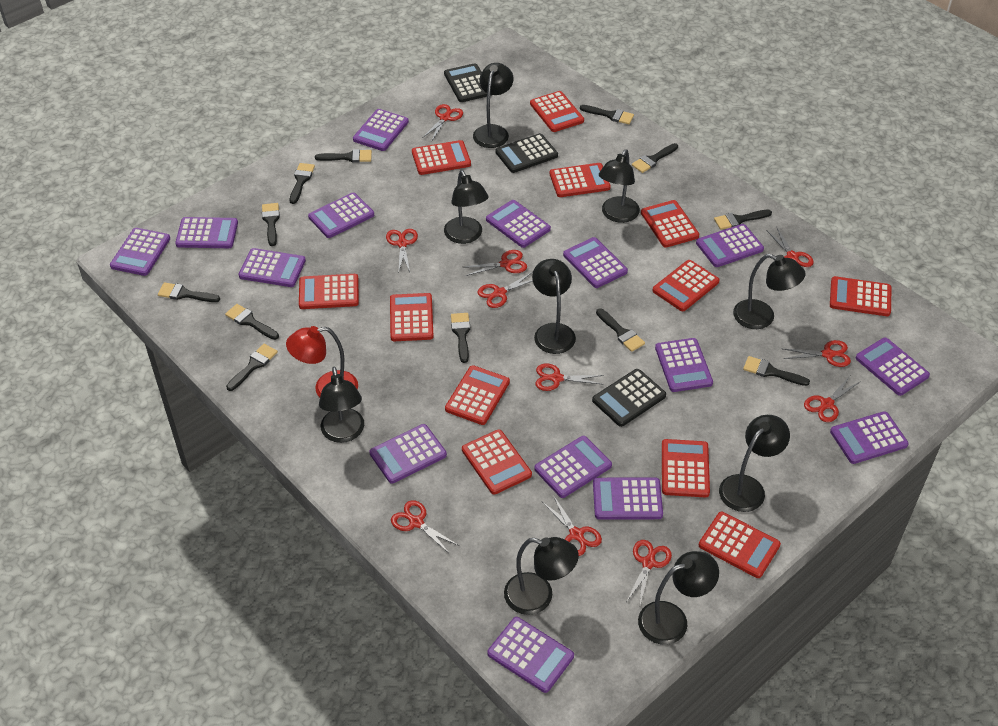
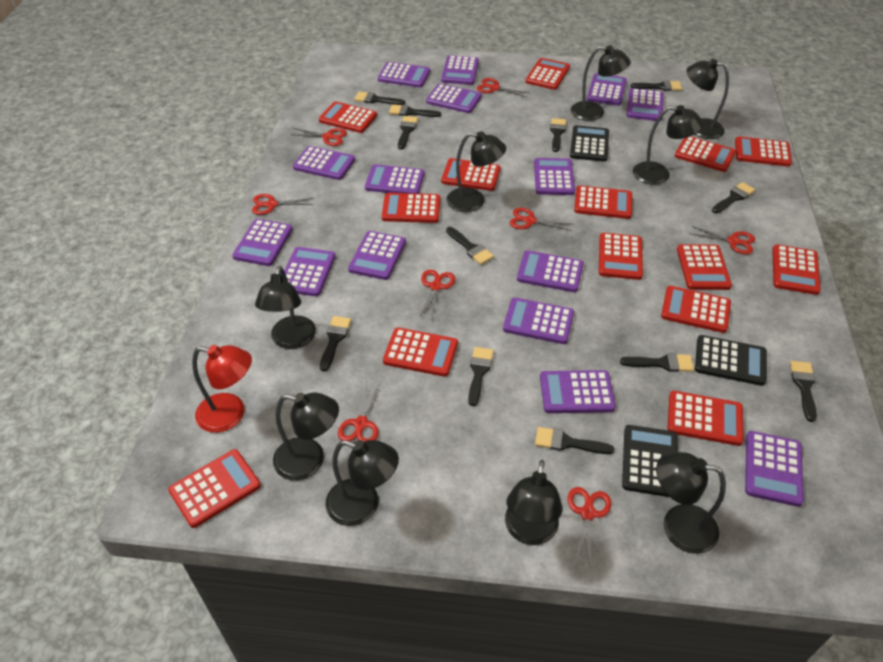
red calculator: 12 -> 14
red scissors: 11 -> 8

